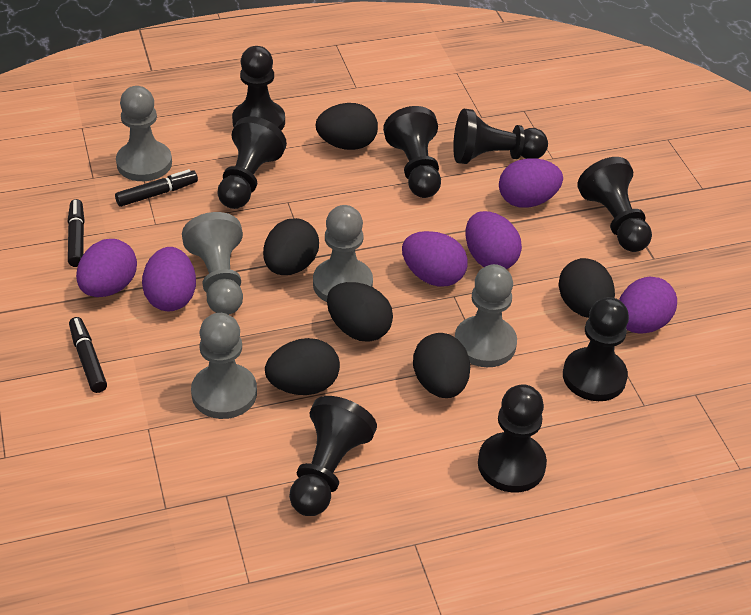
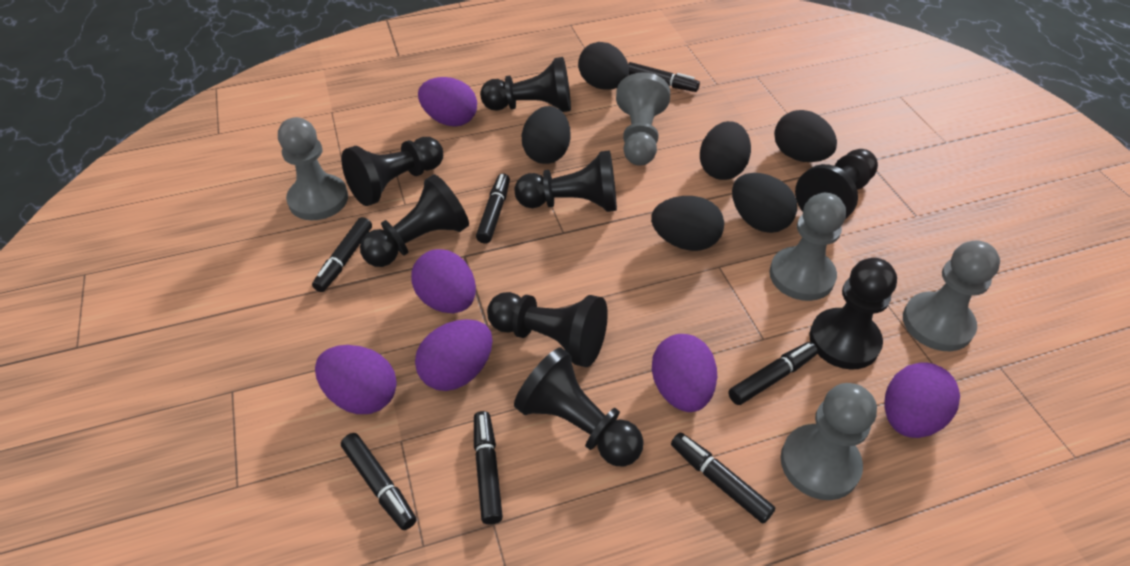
black marker: 3 -> 7

